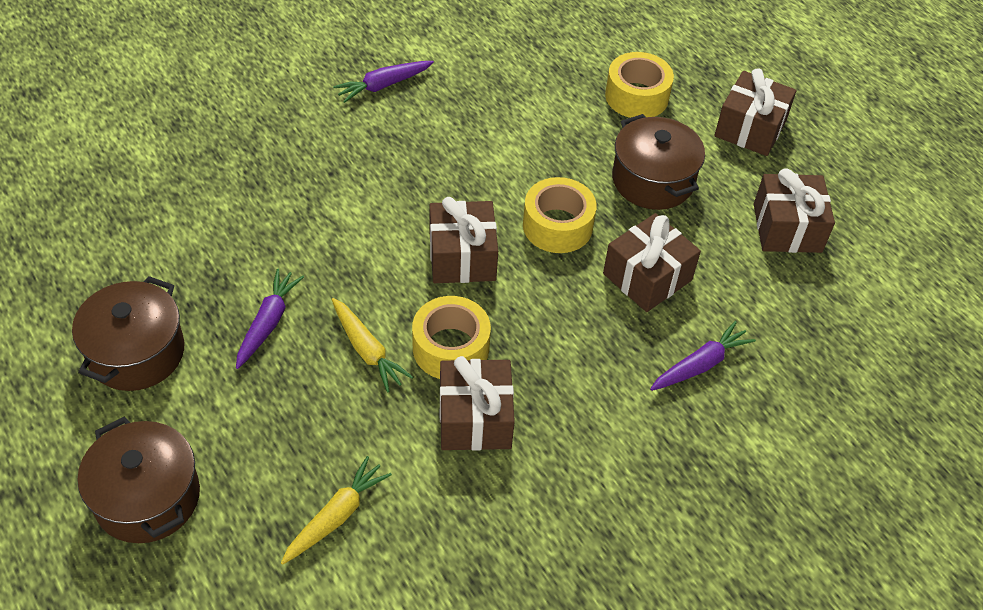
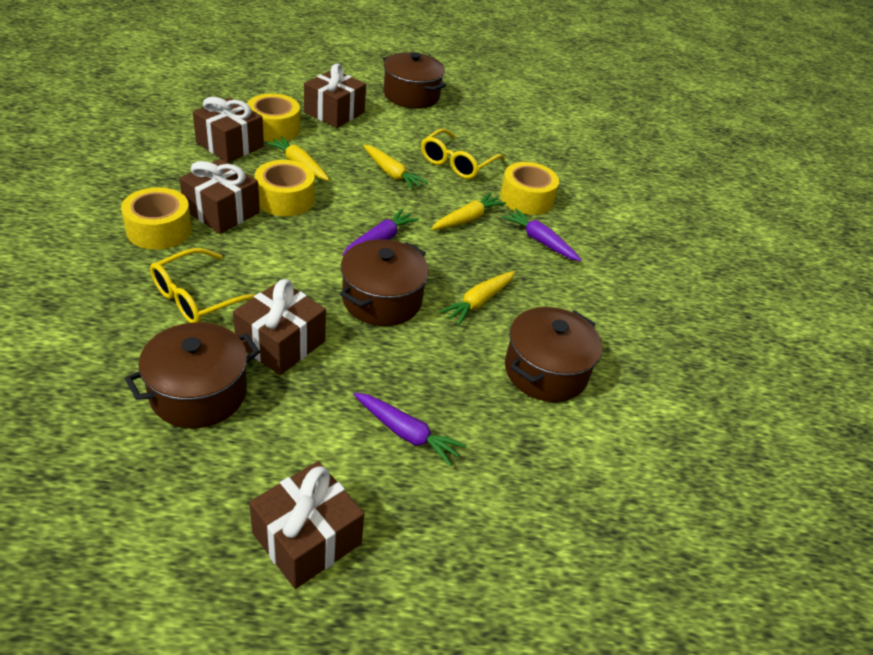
brown pot: 3 -> 4
yellow carrot: 2 -> 4
yellow glasses: 0 -> 2
yellow tape: 3 -> 4

